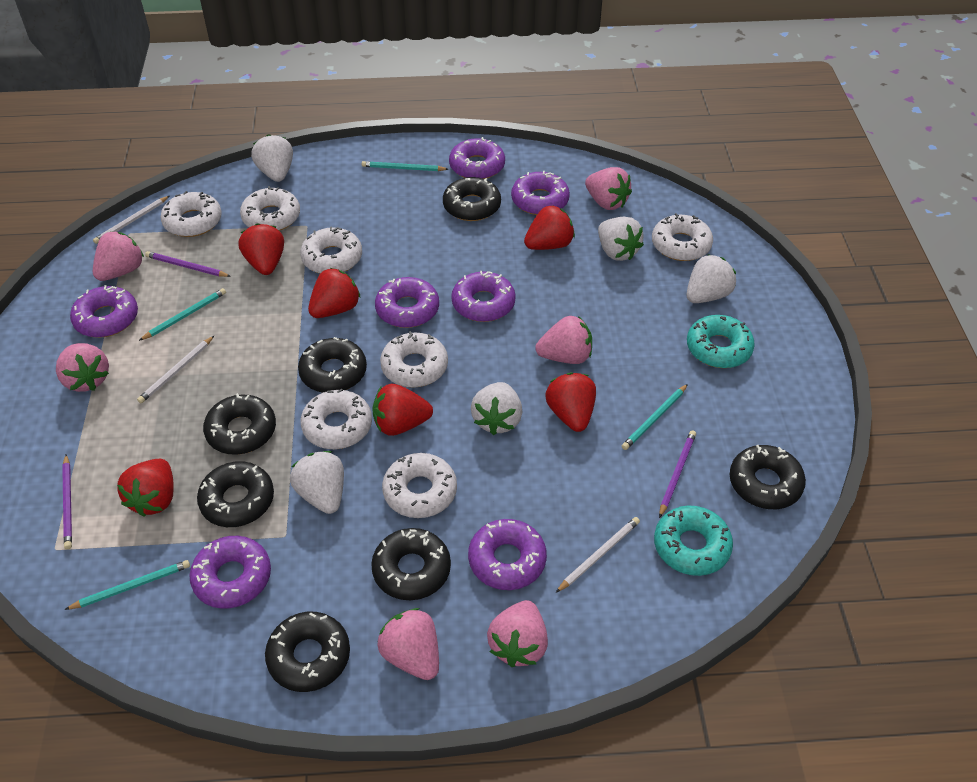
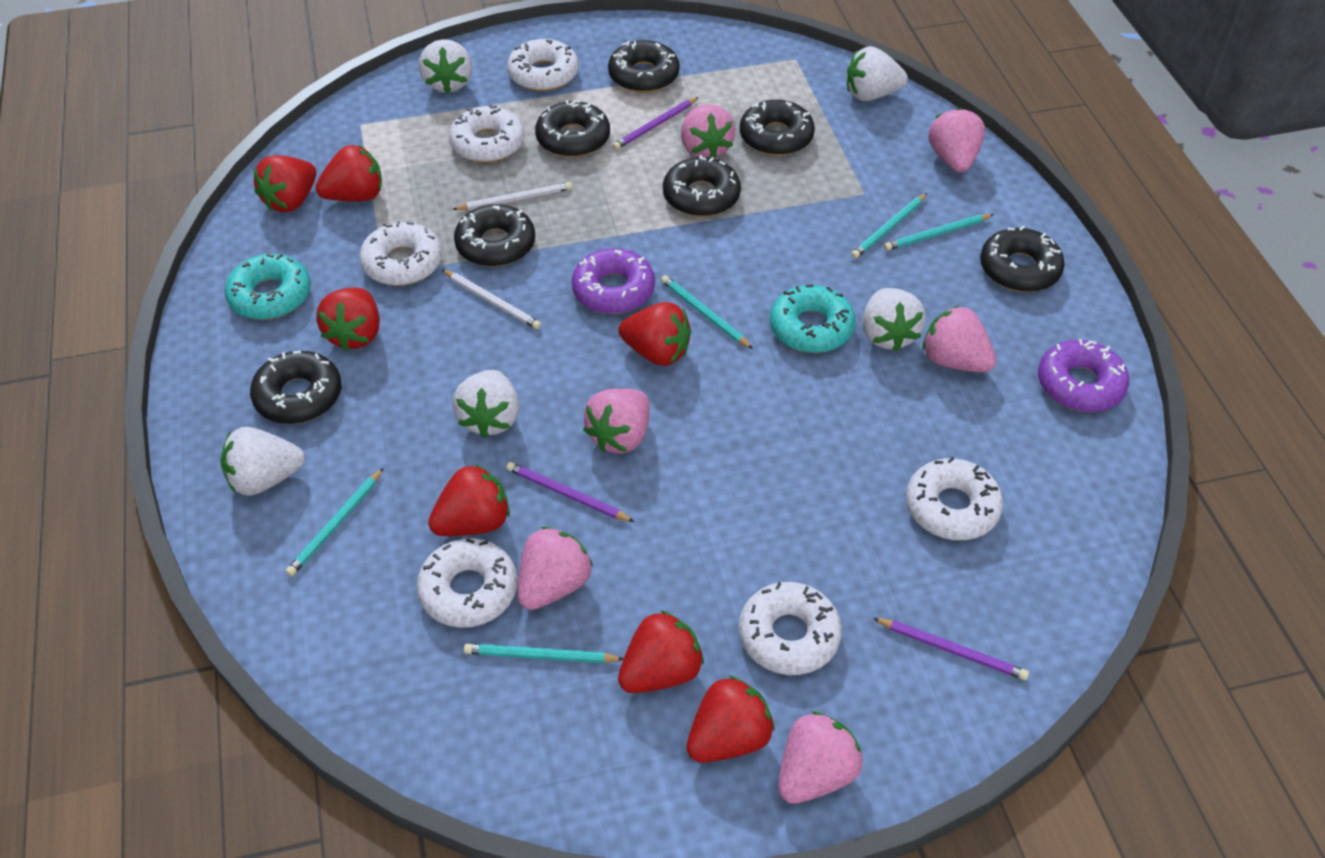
purple donut: 7 -> 2
red strawberry: 6 -> 7
turquoise pencil: 4 -> 5
white donut: 7 -> 6
white pencil: 3 -> 2

